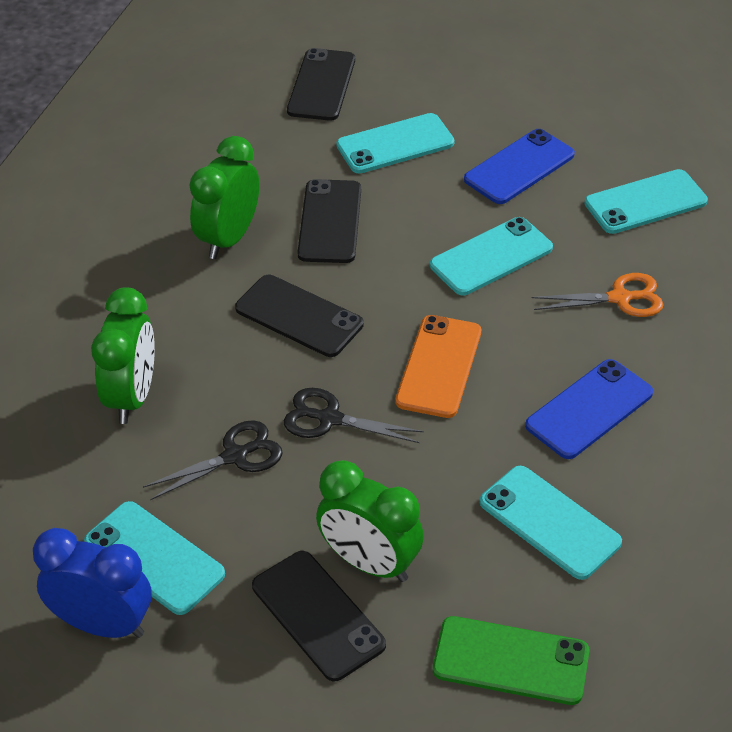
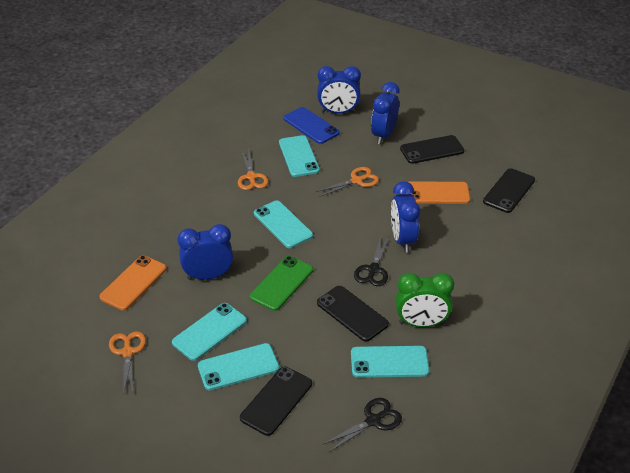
blue clock: 1 -> 4
blue phone: 2 -> 1
green clock: 3 -> 1
orange phone: 1 -> 2
orange scissors: 1 -> 3

